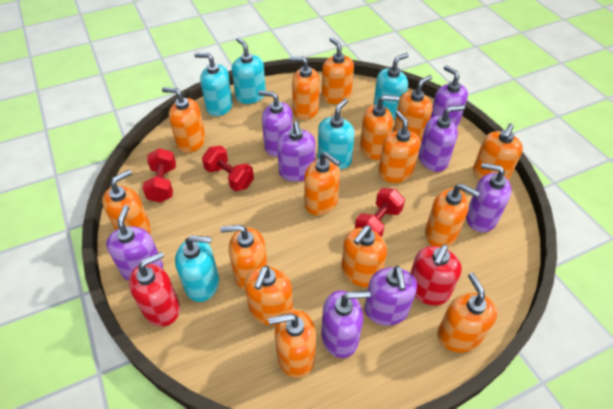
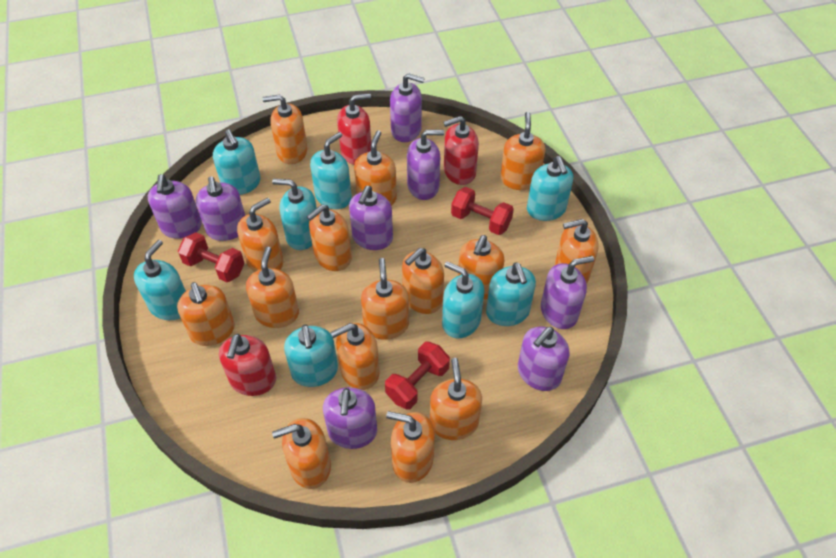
red soap dispenser: 2 -> 3
turquoise soap dispenser: 5 -> 8

